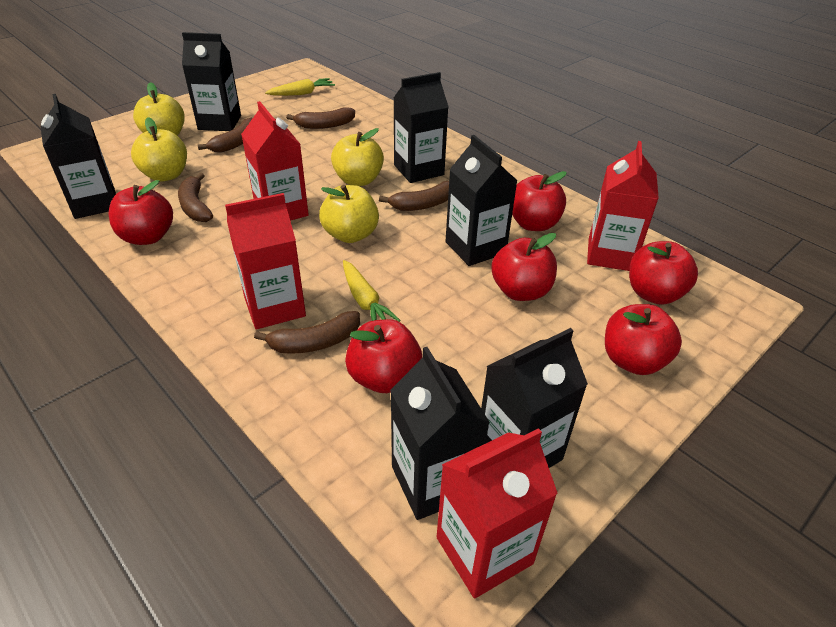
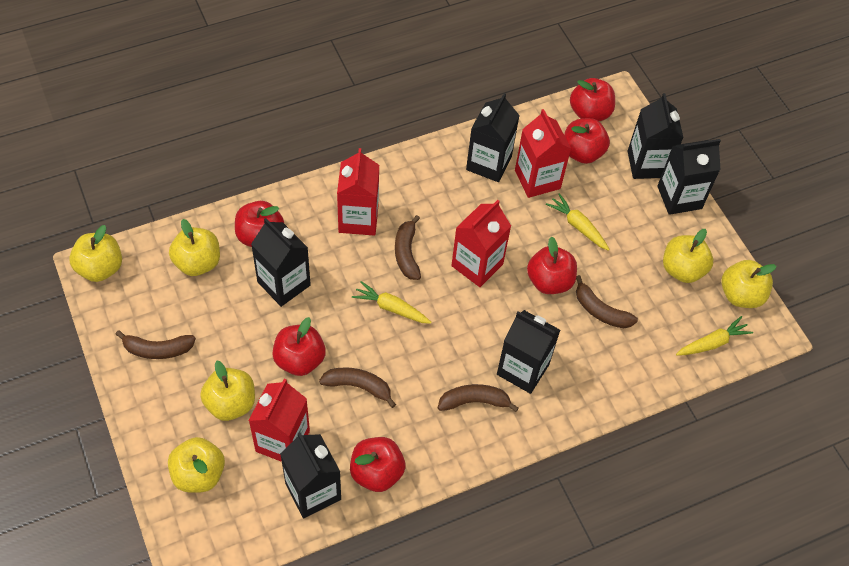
yellow apple: 4 -> 6
yellow carrot: 2 -> 3

